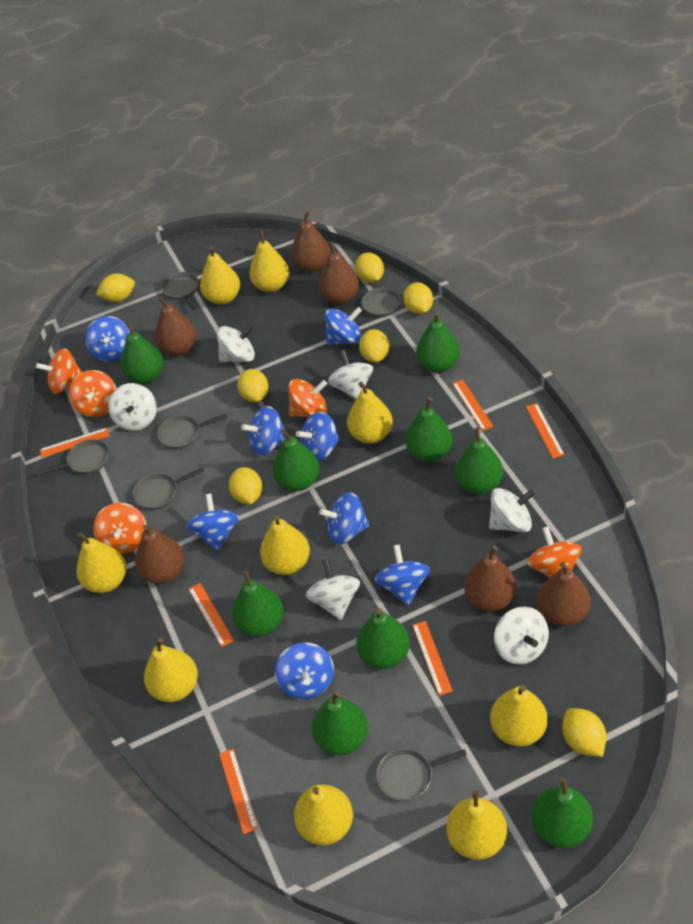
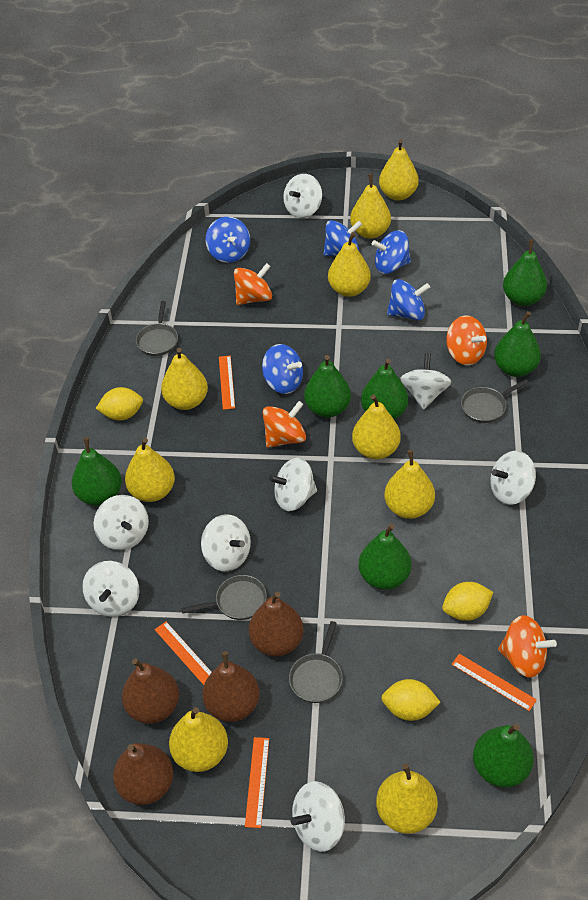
blue spinning top: 8 -> 5
brown pear: 6 -> 4
green pear: 9 -> 7
grey pan: 6 -> 4
orange ruler: 6 -> 4
orange spinning top: 5 -> 4
white spinning top: 6 -> 8
yellow lemon: 7 -> 3

